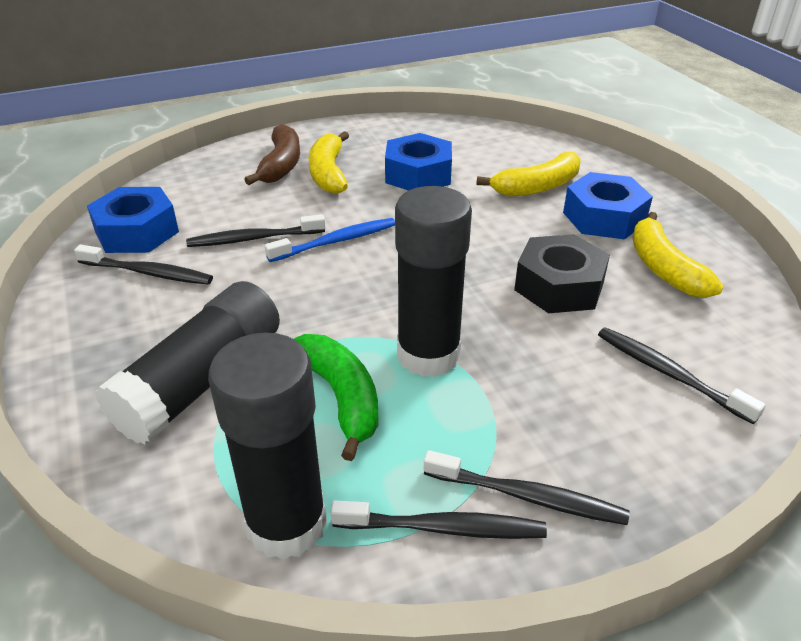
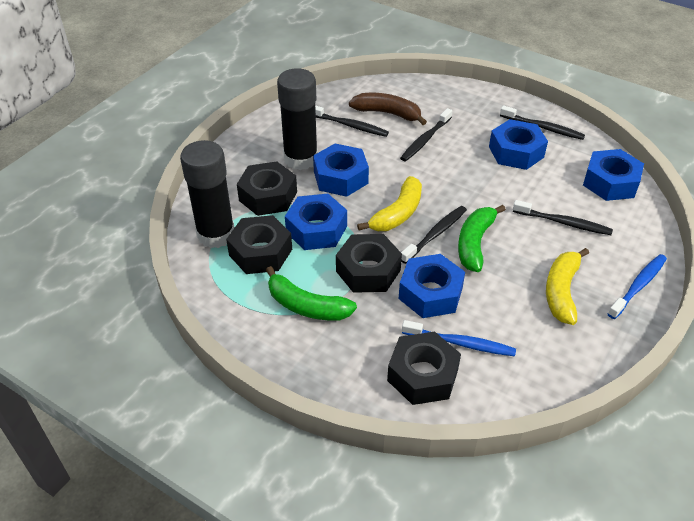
black glue stick: 3 -> 2
black nut: 1 -> 4
blue nut: 3 -> 5
blue toothbrush: 1 -> 2
green banana: 1 -> 2
yellow banana: 3 -> 2

